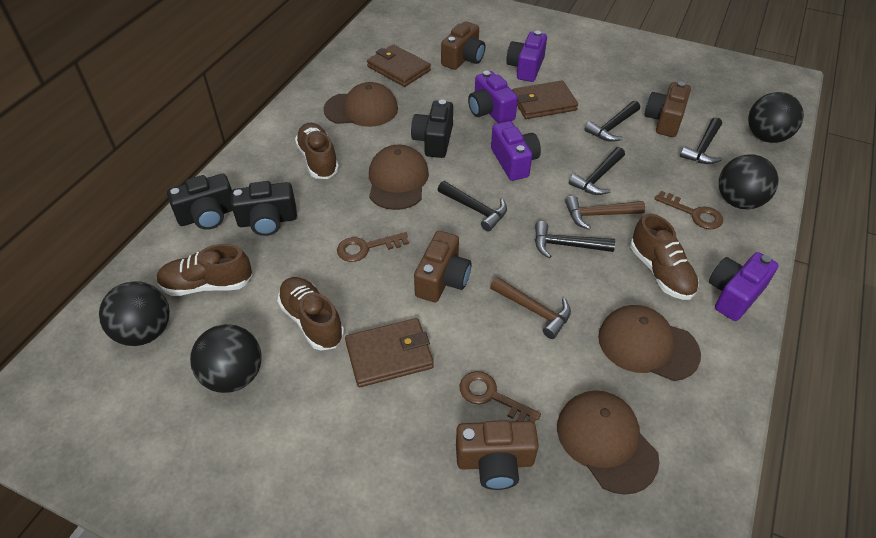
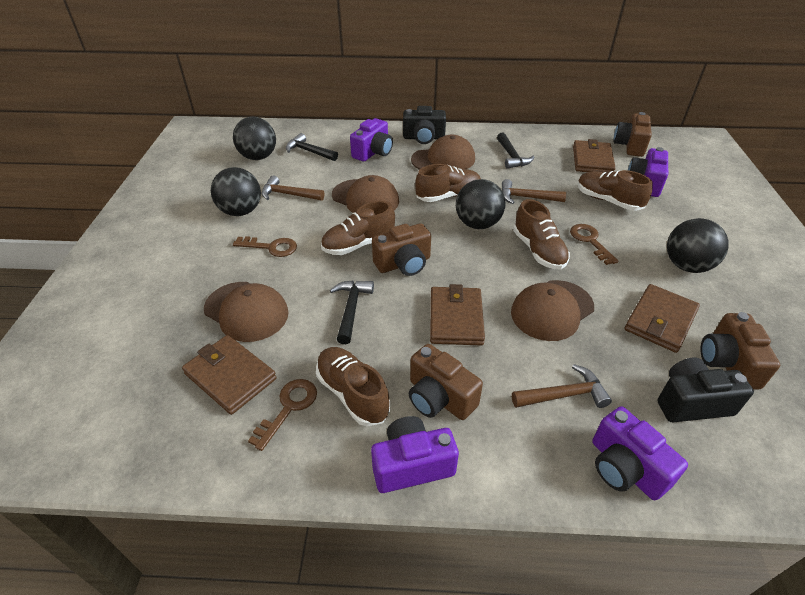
black camera: 3 -> 2
black hammer: 5 -> 3
brown hammer: 2 -> 3
brown shoe: 4 -> 5
brown wallet: 3 -> 4

